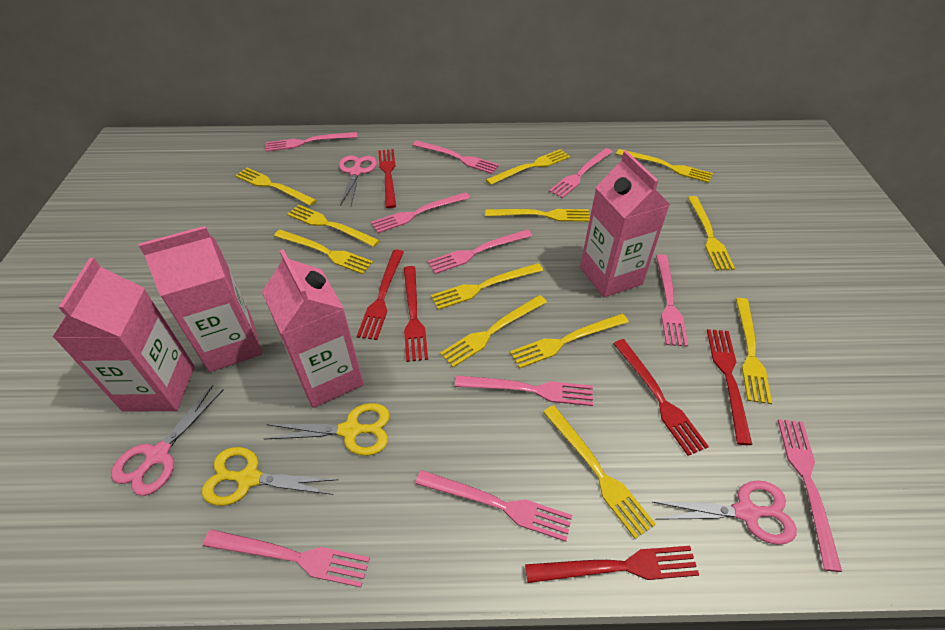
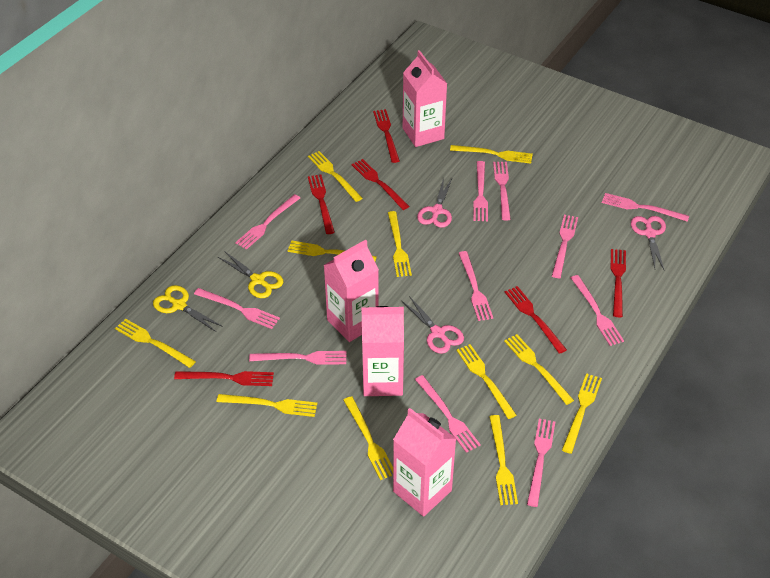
pink fork: 10 -> 11
yellow fork: 12 -> 11

